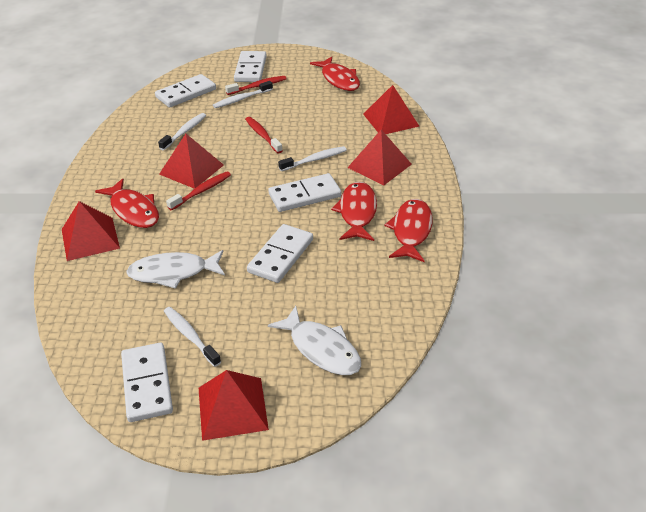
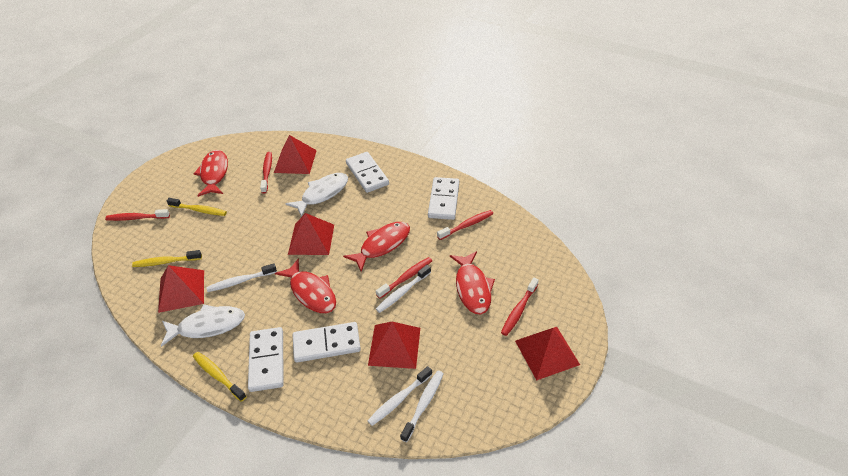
red toothbrush: 3 -> 5
white domino: 5 -> 4
yellow toothbrush: 0 -> 3

